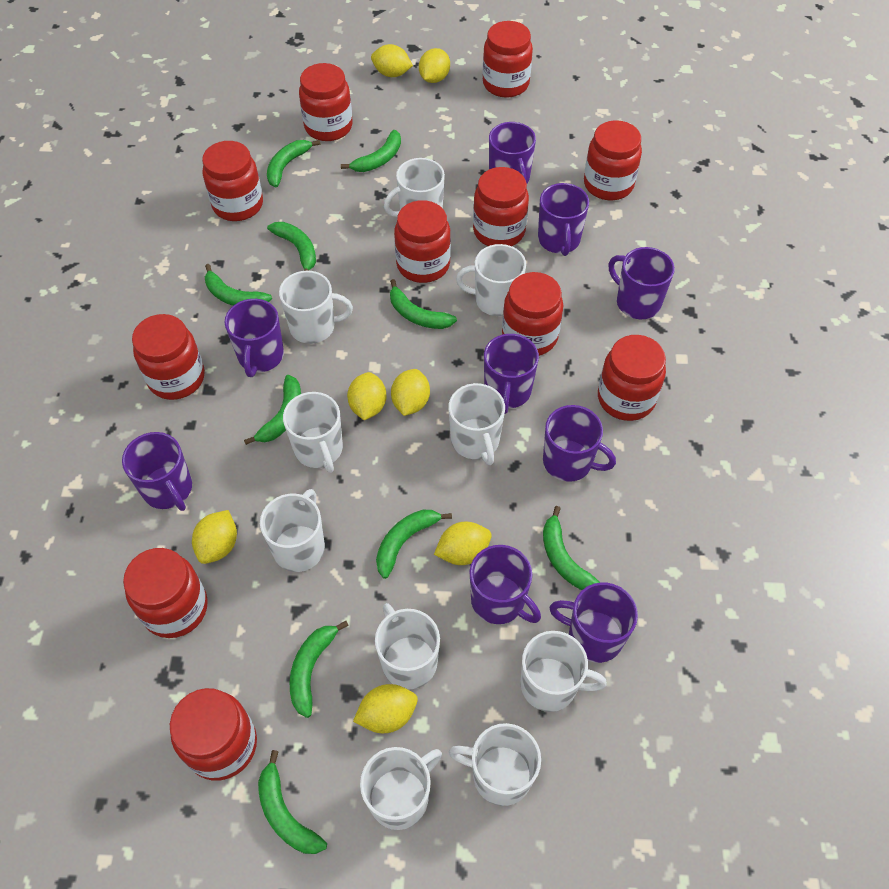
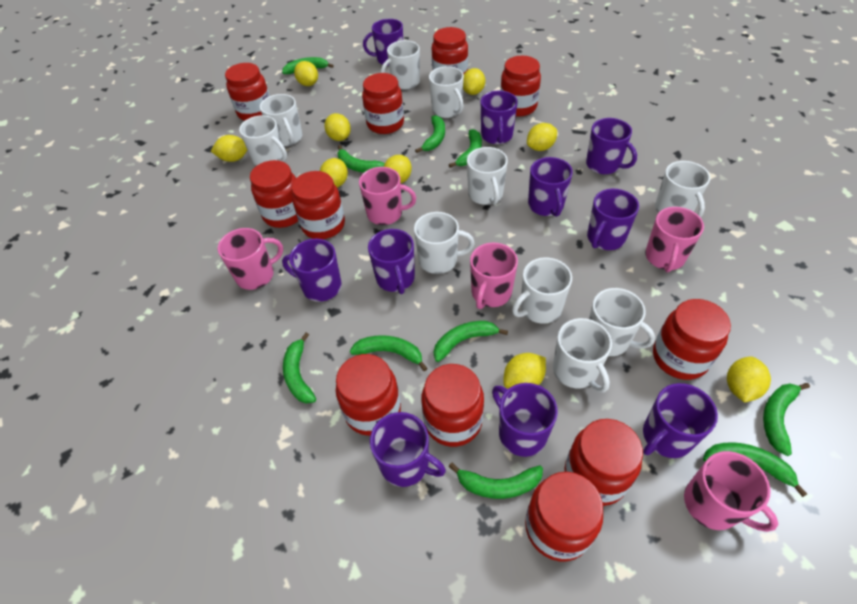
pink mug: 0 -> 5
purple mug: 9 -> 10
yellow lemon: 7 -> 9

